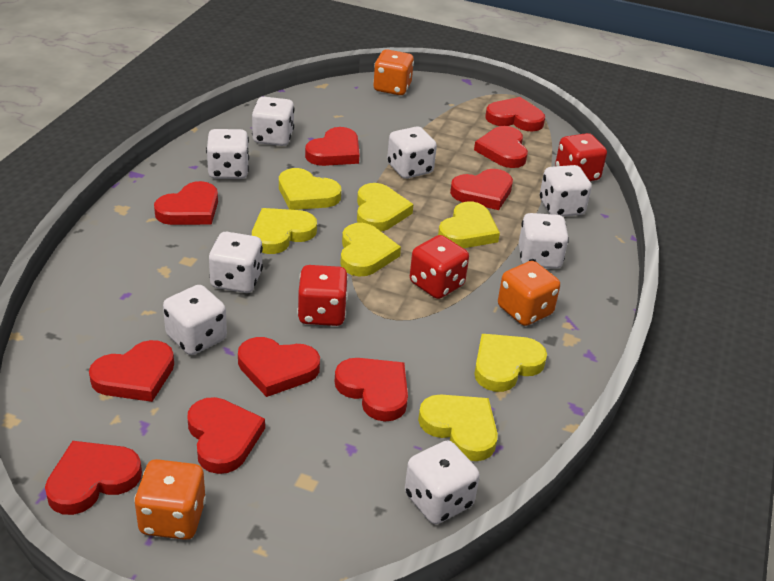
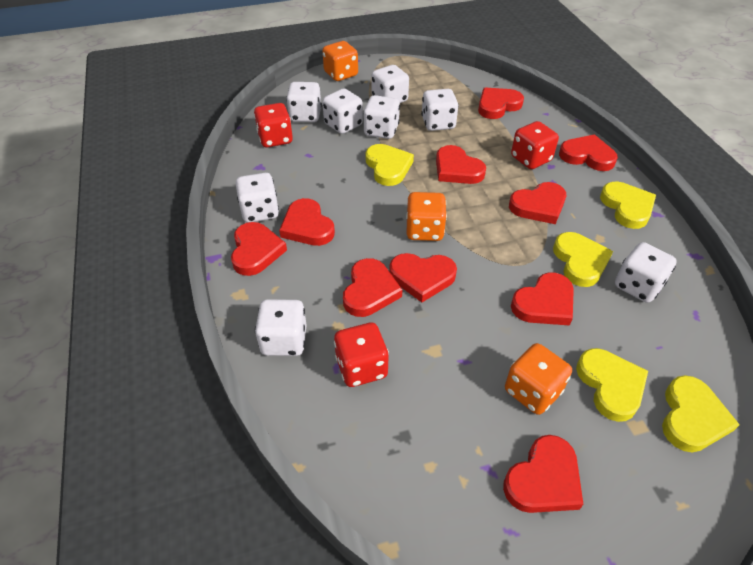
yellow heart: 7 -> 5

